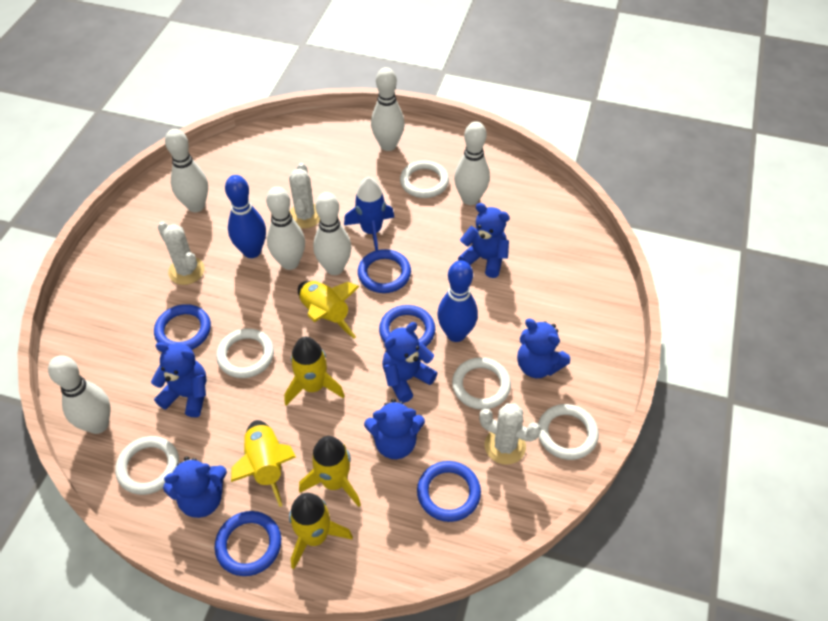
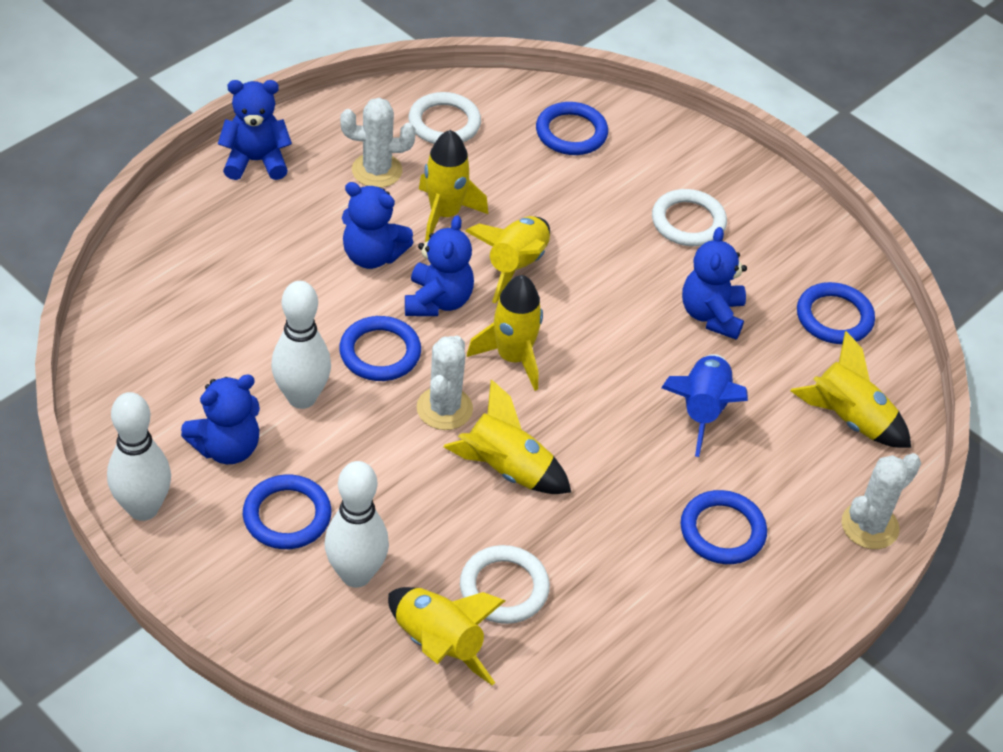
blue bowling pin: 2 -> 0
blue teddy bear: 6 -> 5
white bowling pin: 6 -> 3
white ring: 5 -> 3
yellow rocket: 5 -> 6

